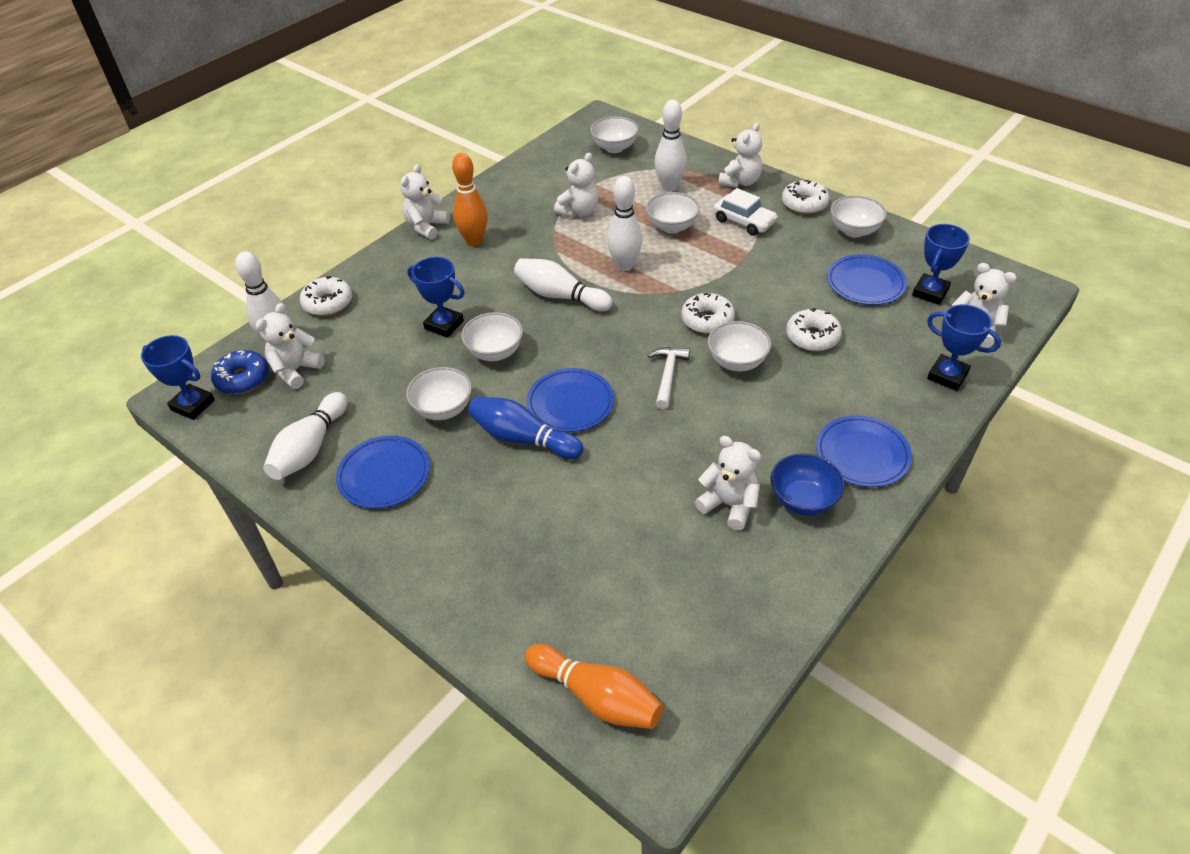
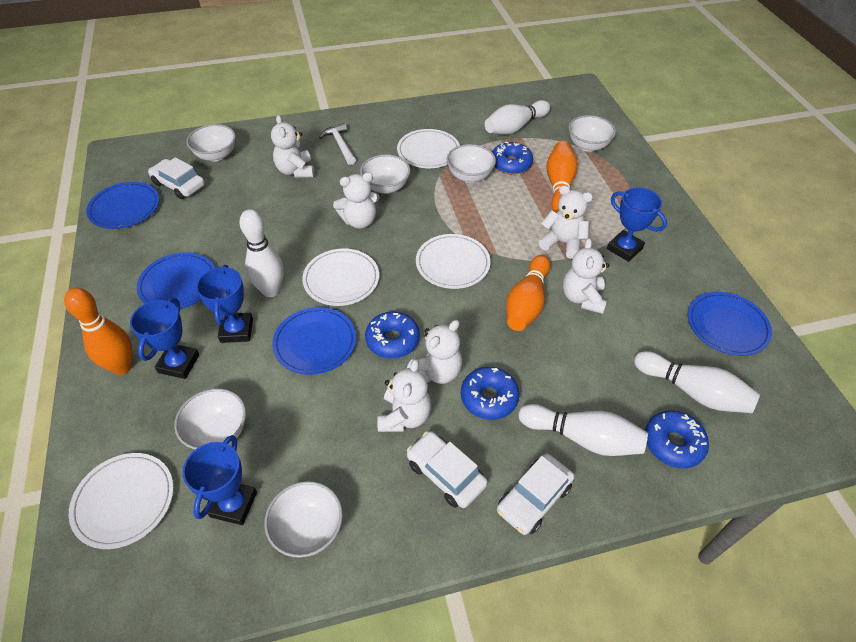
blue bowl: 1 -> 0
blue bowling pin: 1 -> 0
blue donut: 1 -> 4
orange bowling pin: 2 -> 3
white bowling pin: 5 -> 4
white car: 1 -> 3
white donut: 4 -> 0
white plate: 0 -> 4

